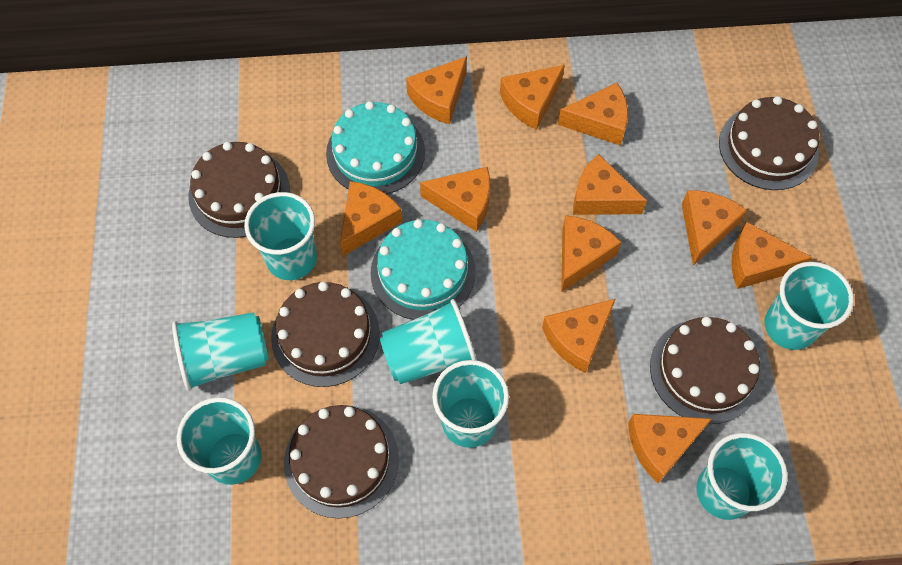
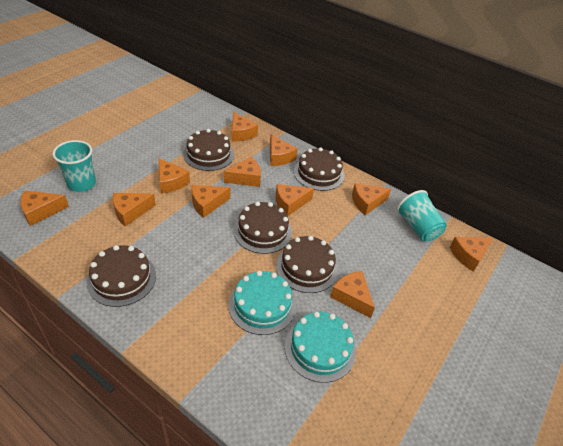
turquoise cup: 7 -> 2

